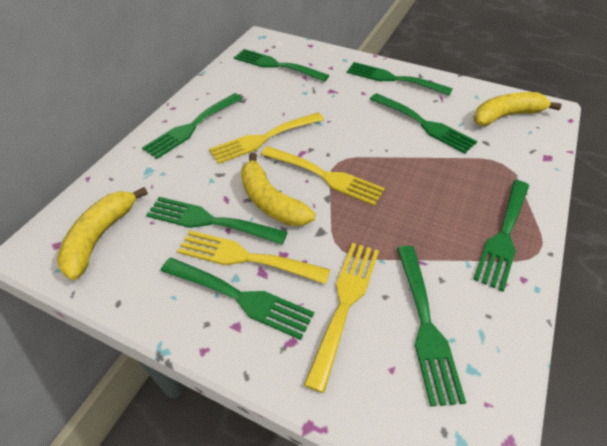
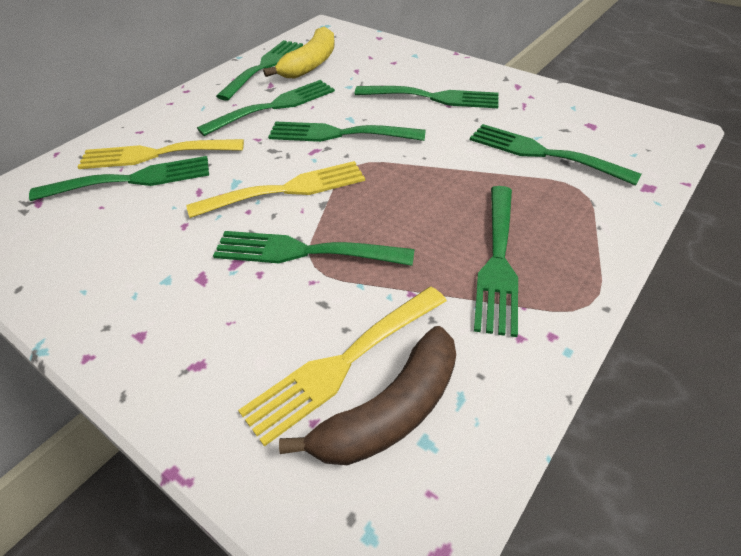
brown banana: 0 -> 1
yellow banana: 3 -> 1
yellow fork: 4 -> 3

